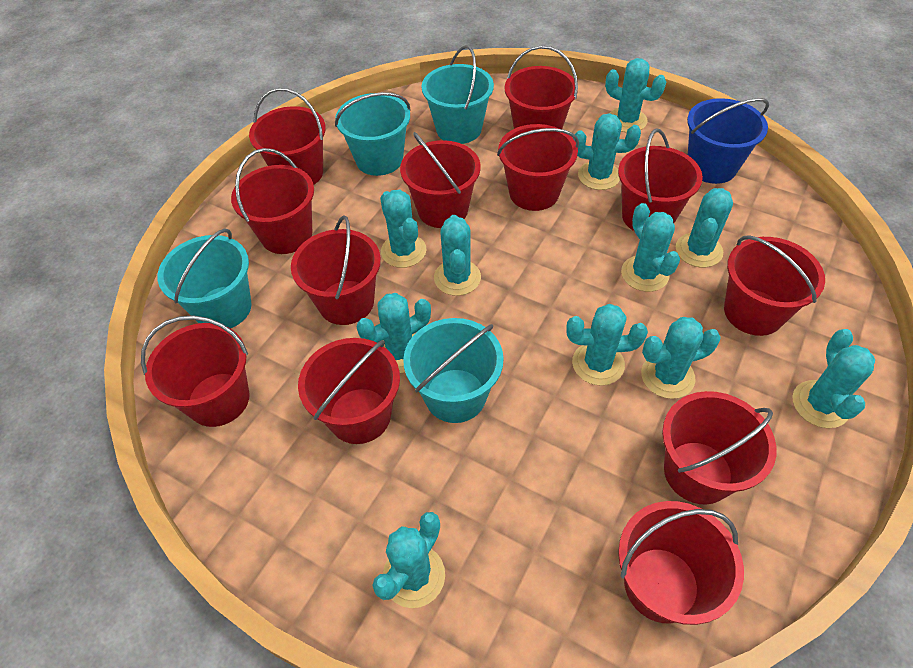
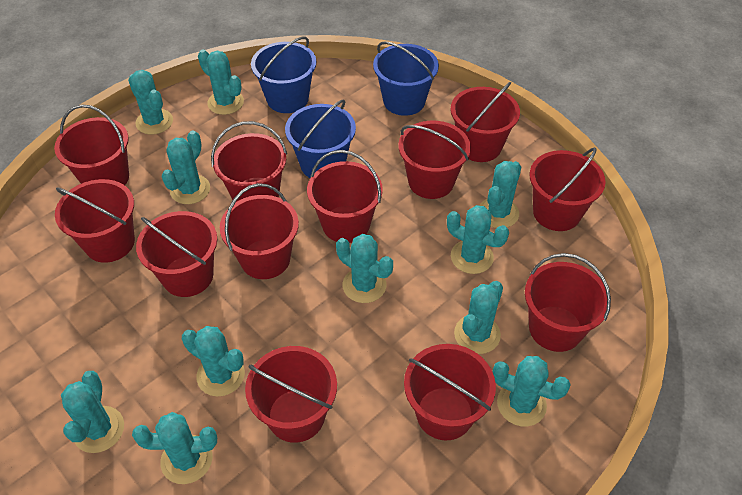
blue bucket: 1 -> 3
turquoise bucket: 4 -> 0

